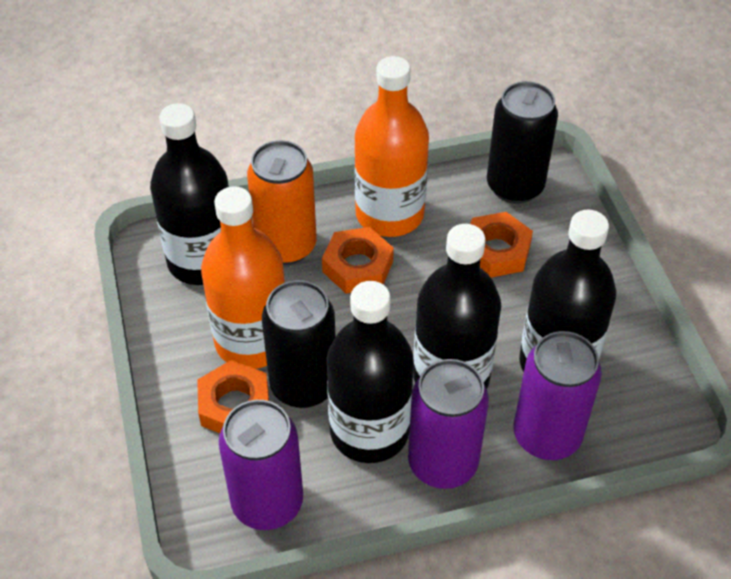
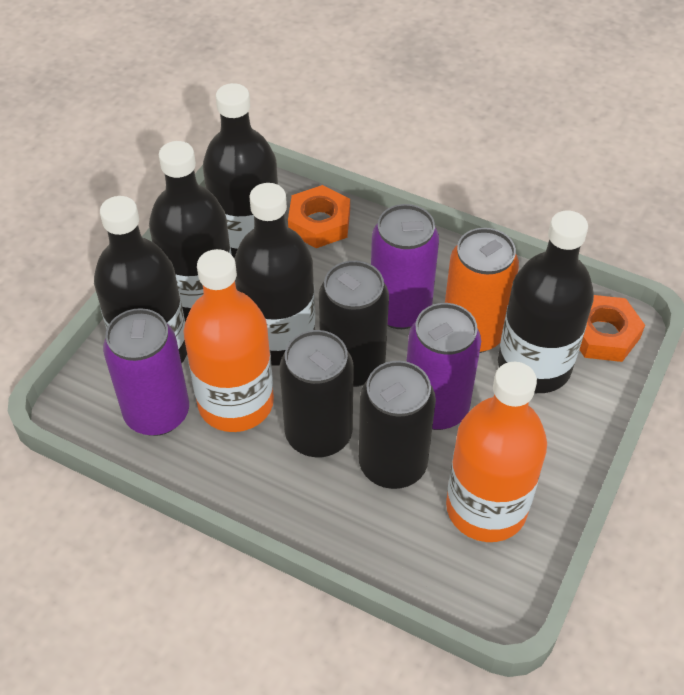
black bottle: 4 -> 5
black can: 2 -> 3
orange nut: 3 -> 2

